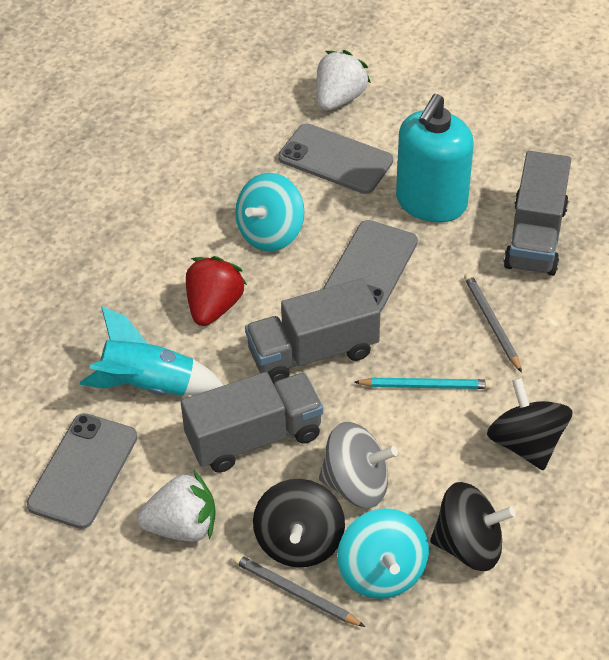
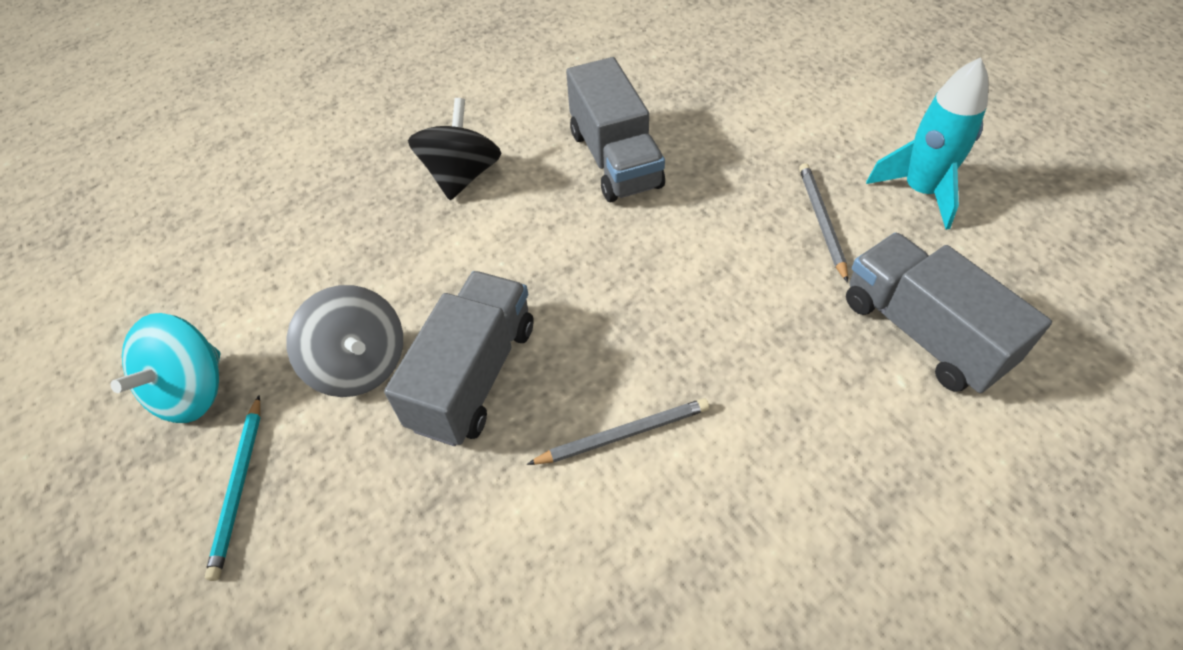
black spinning top: 3 -> 1
grey phone: 3 -> 0
red strawberry: 1 -> 0
turquoise soap dispenser: 1 -> 0
turquoise spinning top: 2 -> 1
white strawberry: 2 -> 0

